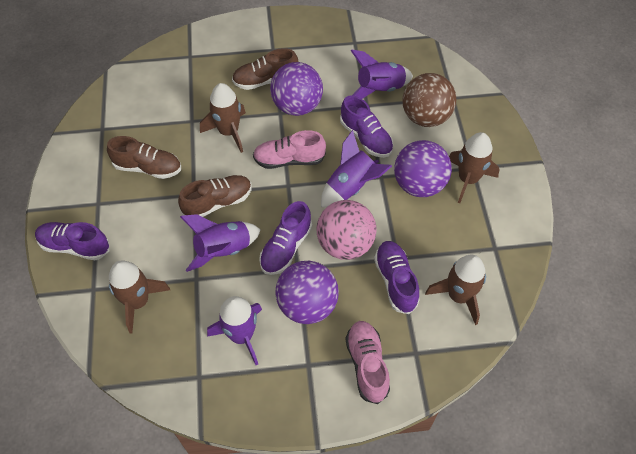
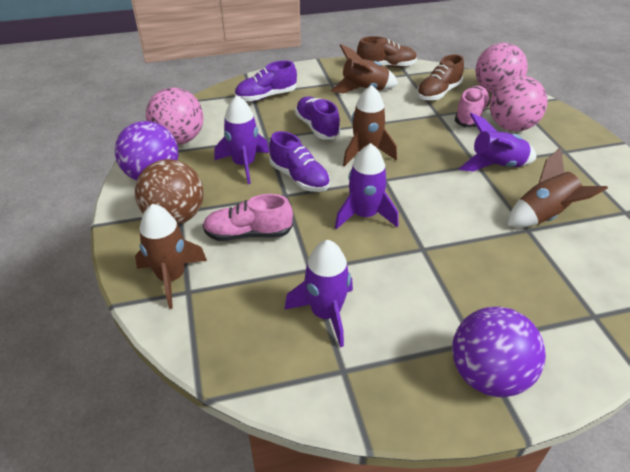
brown shoe: 3 -> 2
pink ball: 1 -> 3
purple ball: 3 -> 2
purple shoe: 4 -> 3

